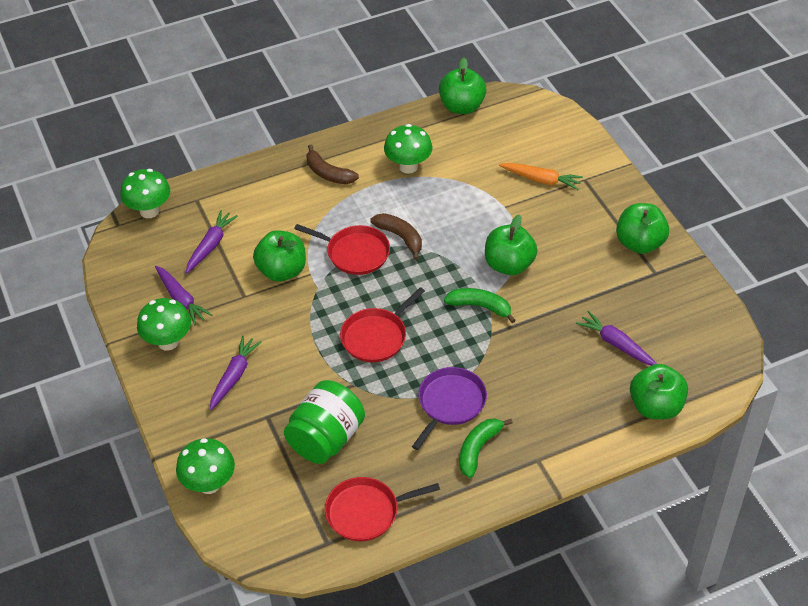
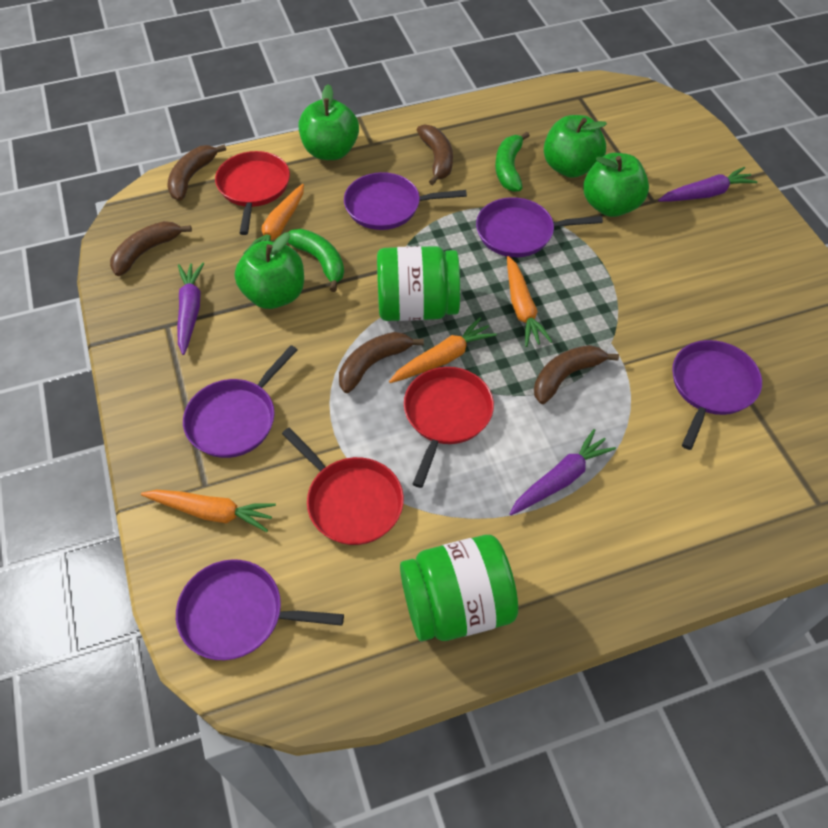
brown banana: 2 -> 5
green apple: 5 -> 4
green jar: 1 -> 2
green mushroom: 4 -> 0
orange carrot: 1 -> 4
purple carrot: 4 -> 3
purple pan: 1 -> 5

